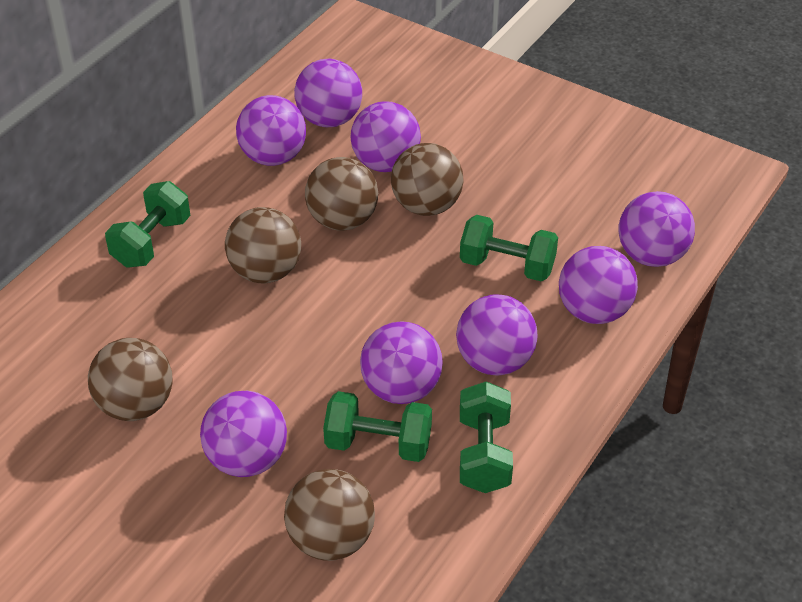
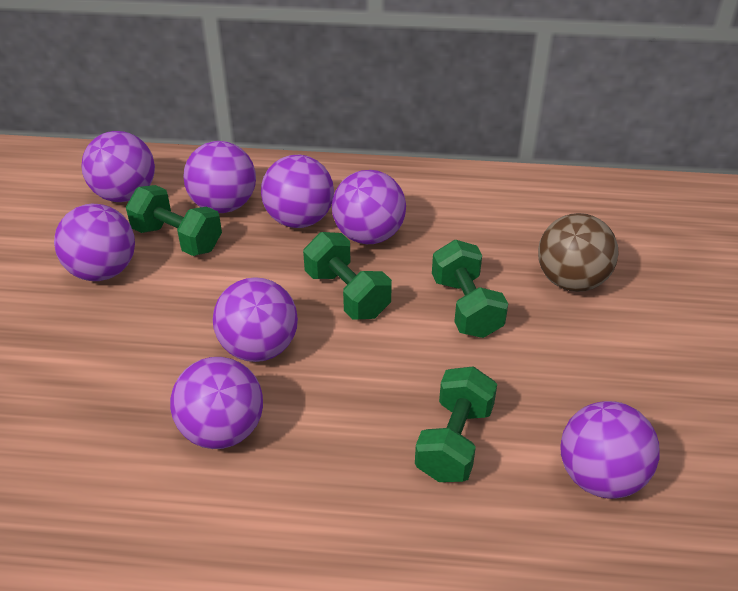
brown ball: 5 -> 1

